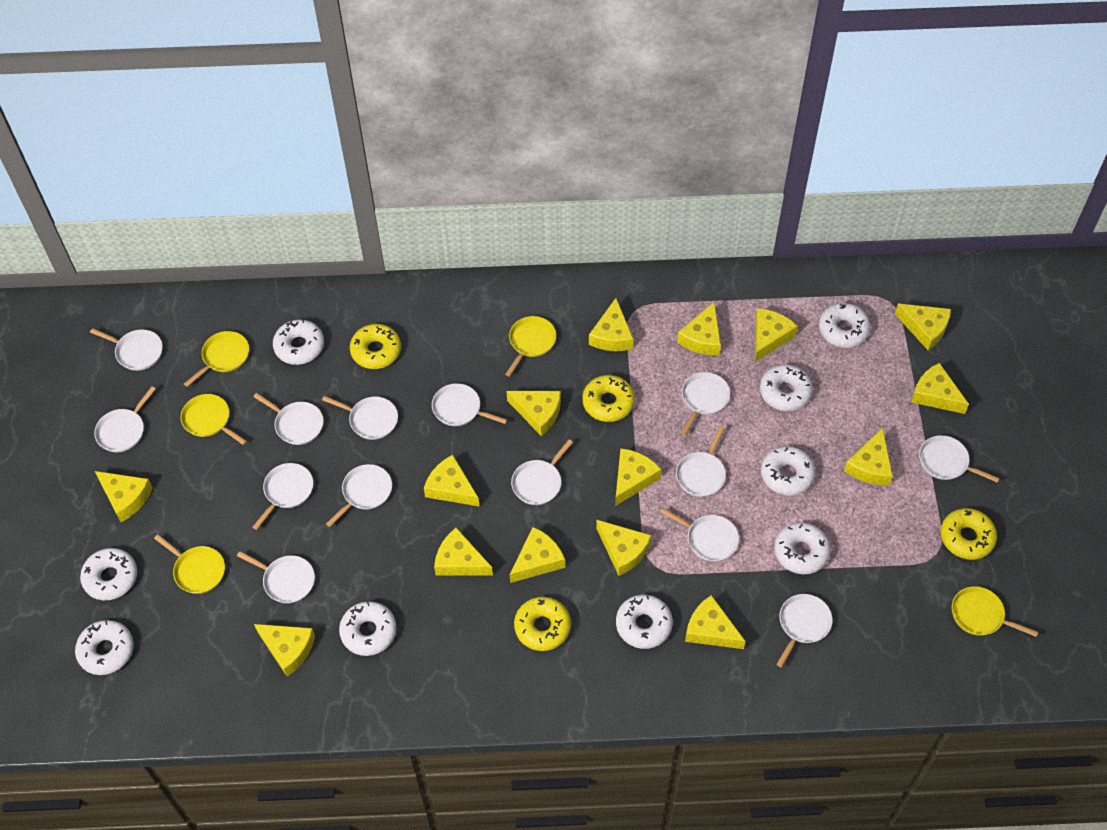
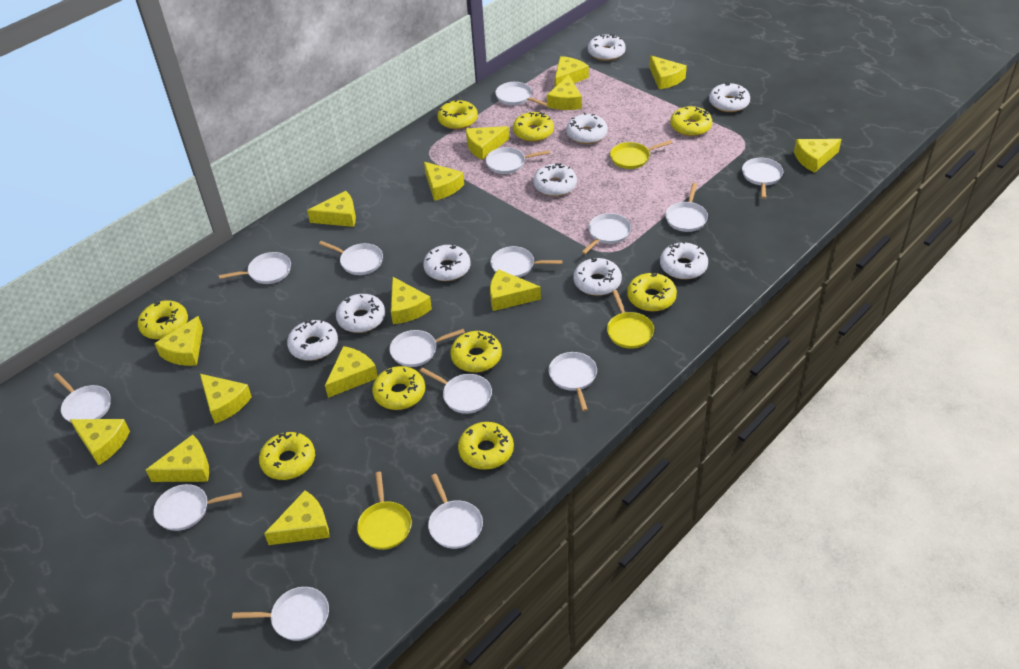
white pan: 14 -> 15
yellow donut: 4 -> 9
yellow pan: 5 -> 3

